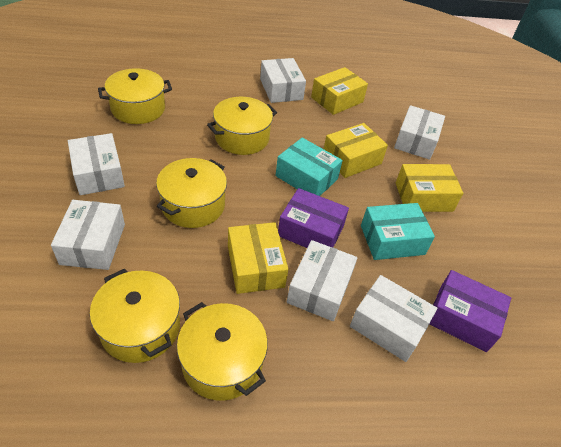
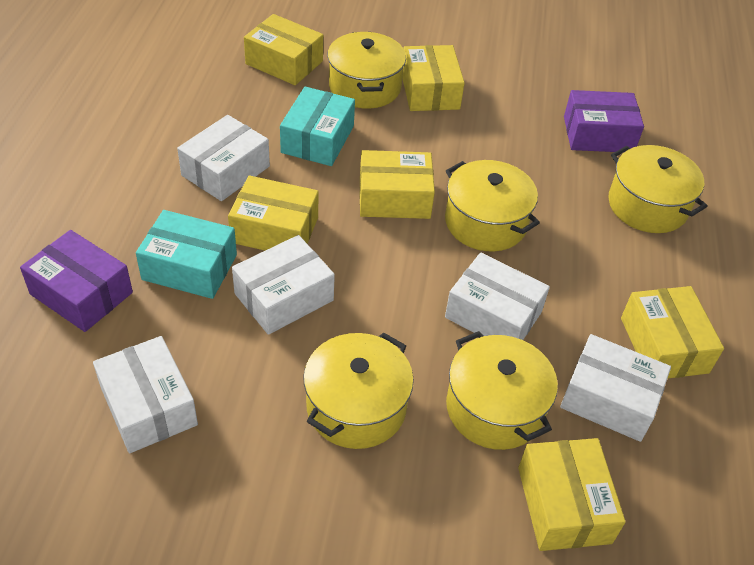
white box: 6 -> 5
yellow box: 4 -> 6

